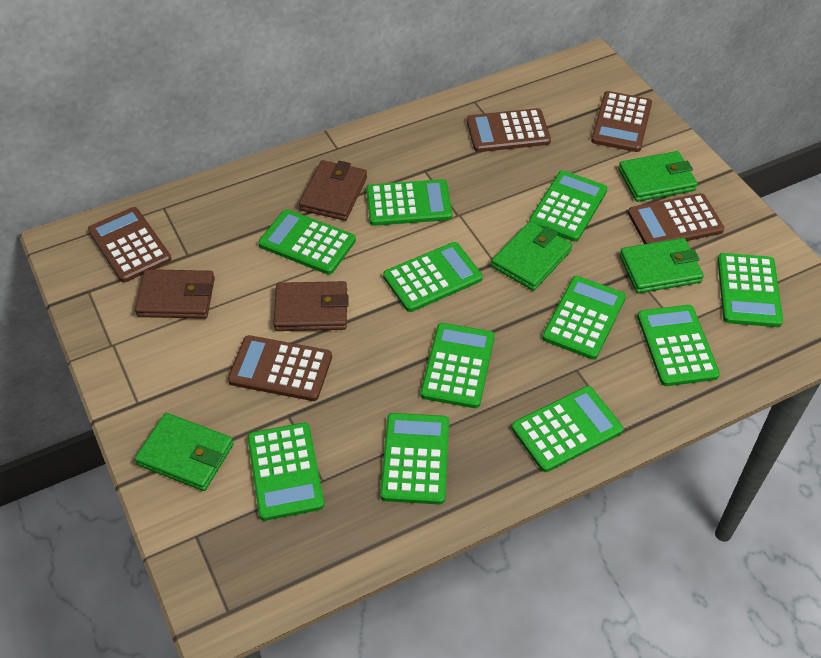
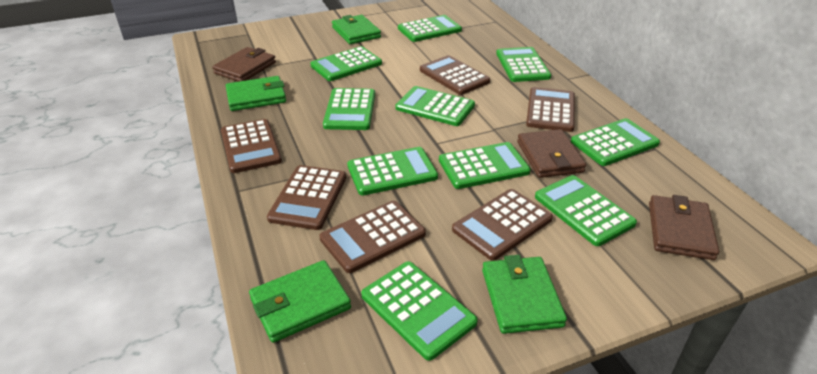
brown calculator: 5 -> 6
green calculator: 11 -> 10

